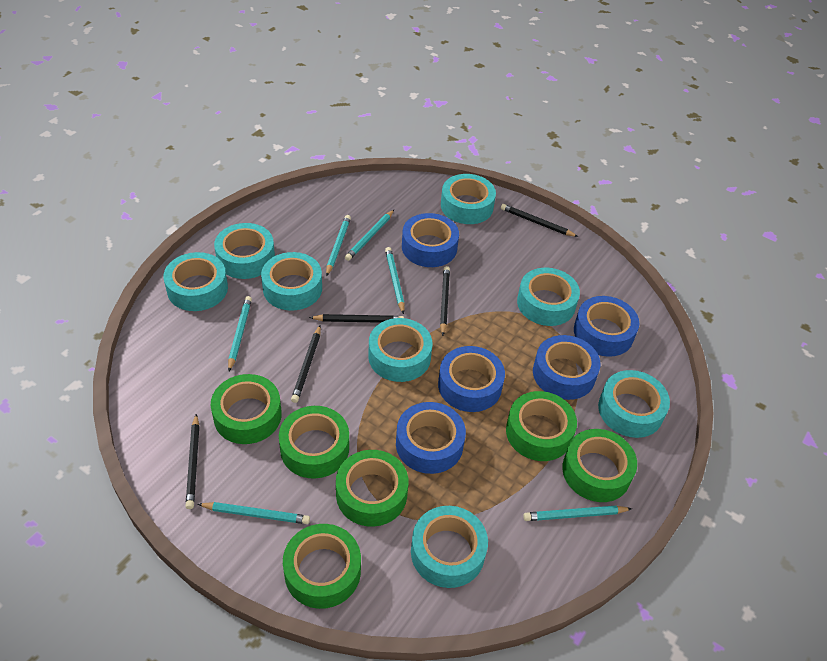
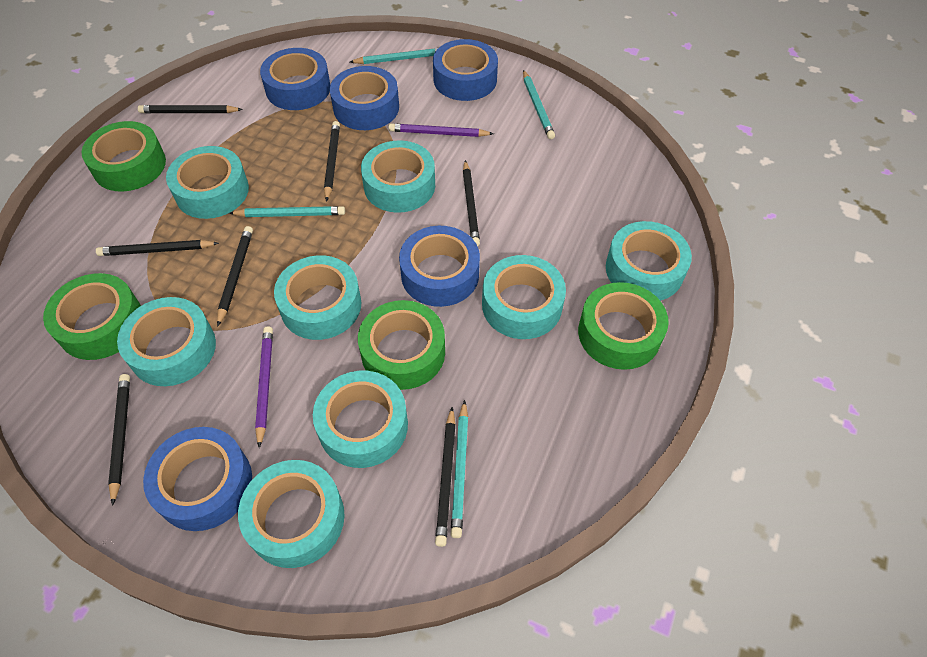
black pencil: 5 -> 7
green tape: 6 -> 4
purple pencil: 0 -> 2
turquoise pencil: 6 -> 4

